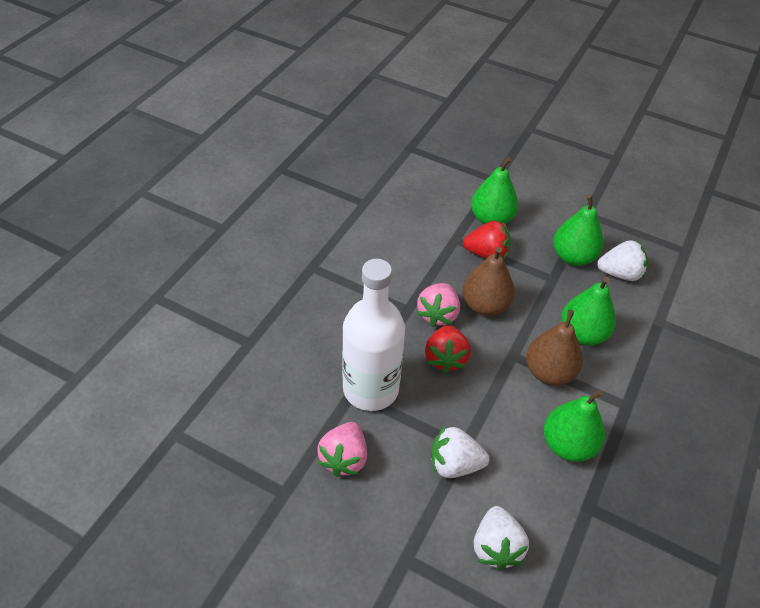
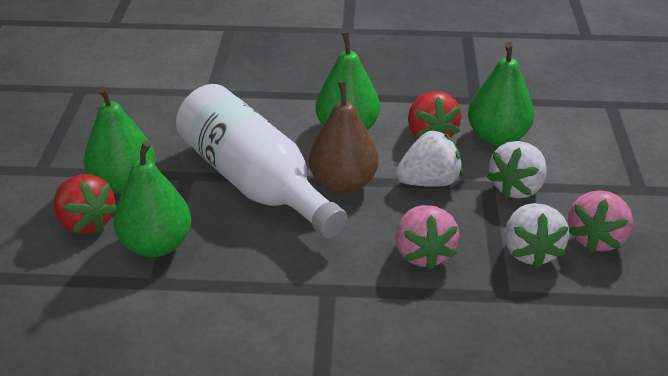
brown pear: 2 -> 1

